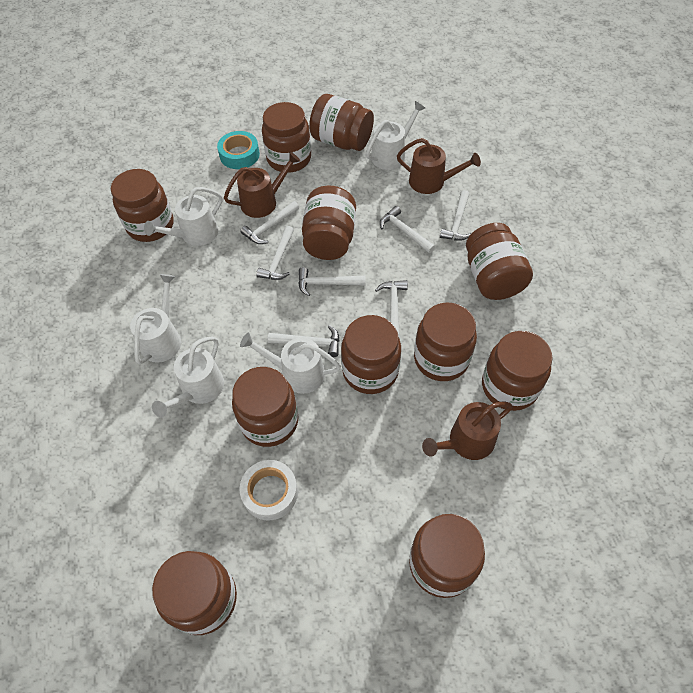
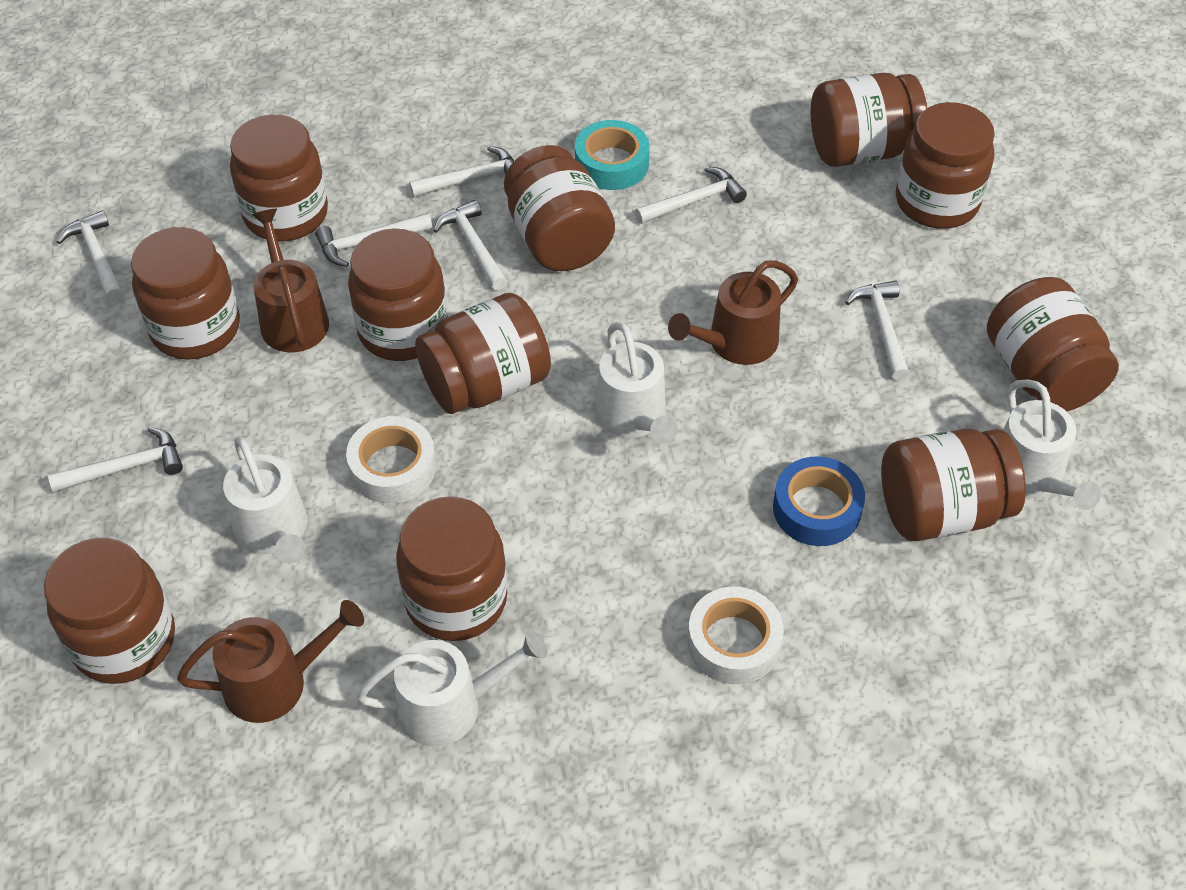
blue tape: 0 -> 1
white tape: 1 -> 2
white watering can: 5 -> 4

